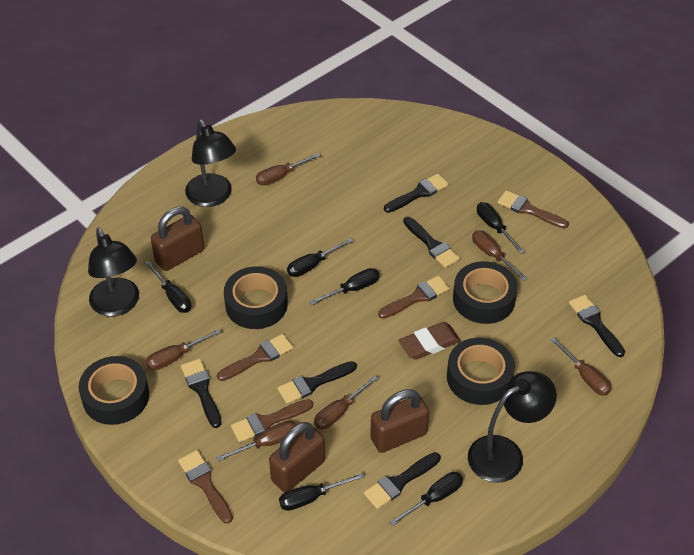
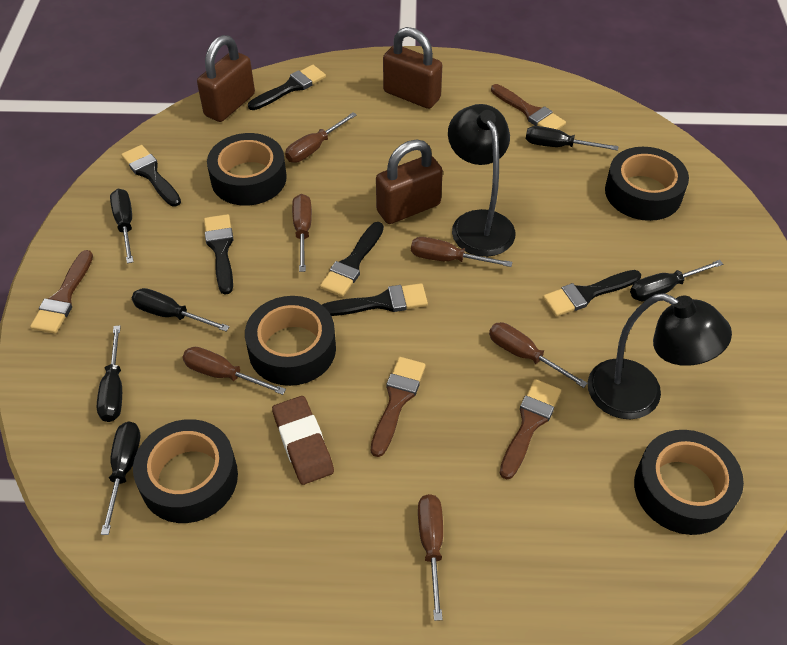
black lamp: 3 -> 2
black tape: 4 -> 5
brown brush: 5 -> 4

